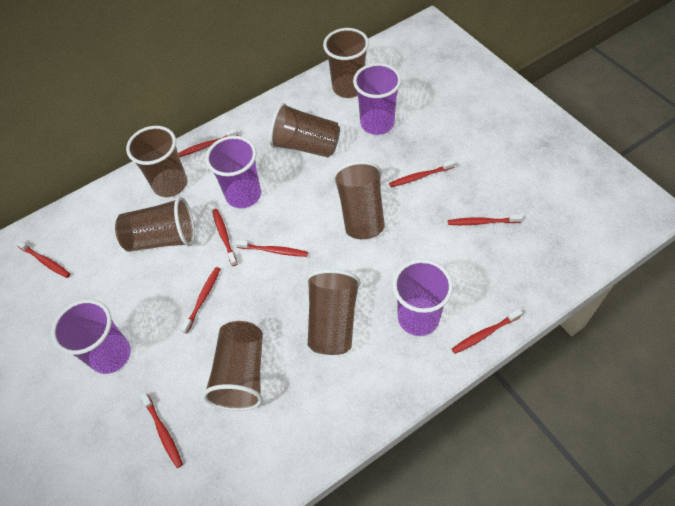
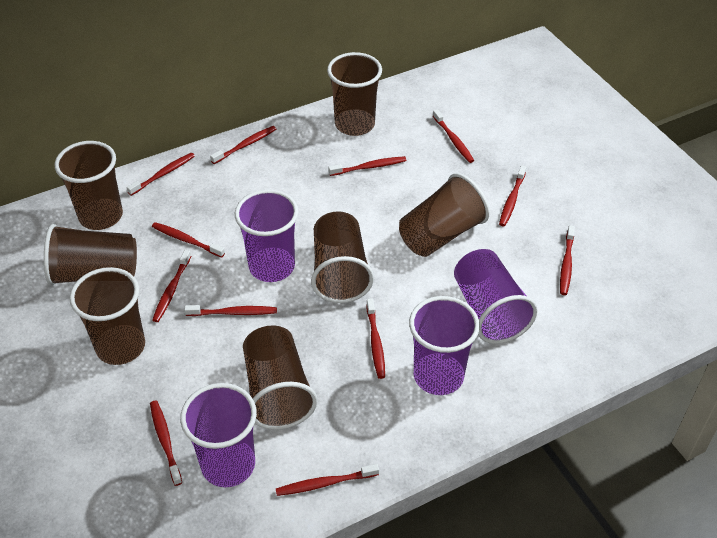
red toothbrush: 9 -> 12

